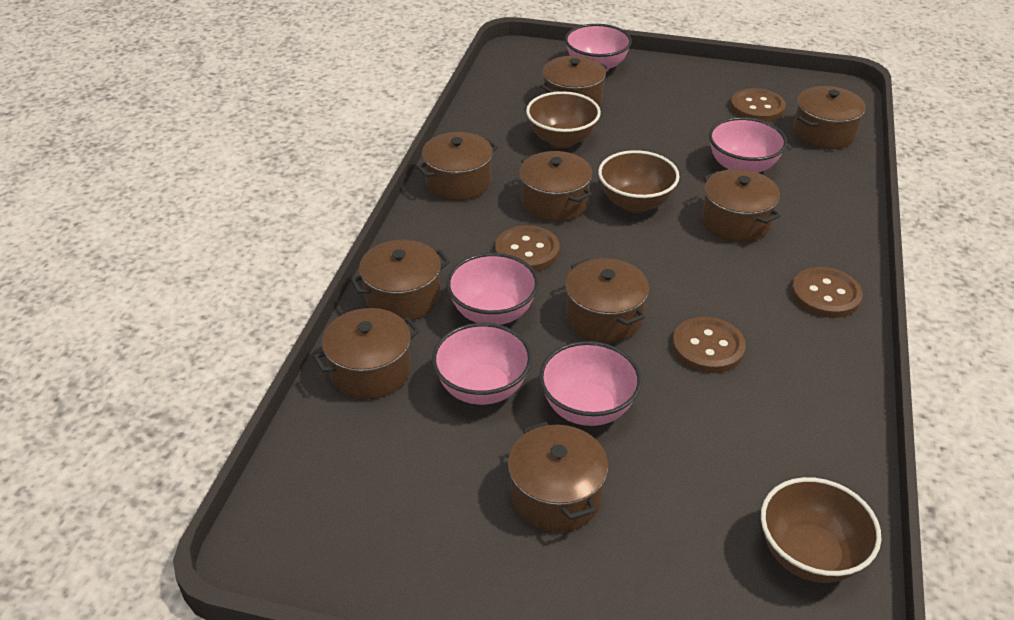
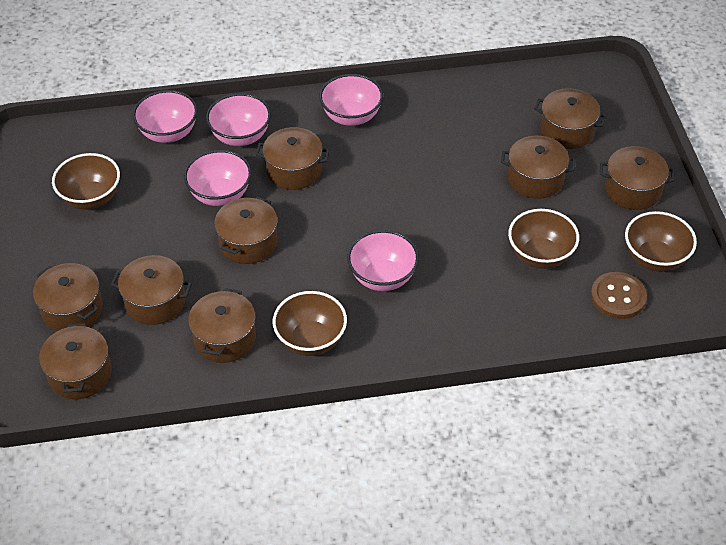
brown bowl: 3 -> 4
brown button: 4 -> 1

